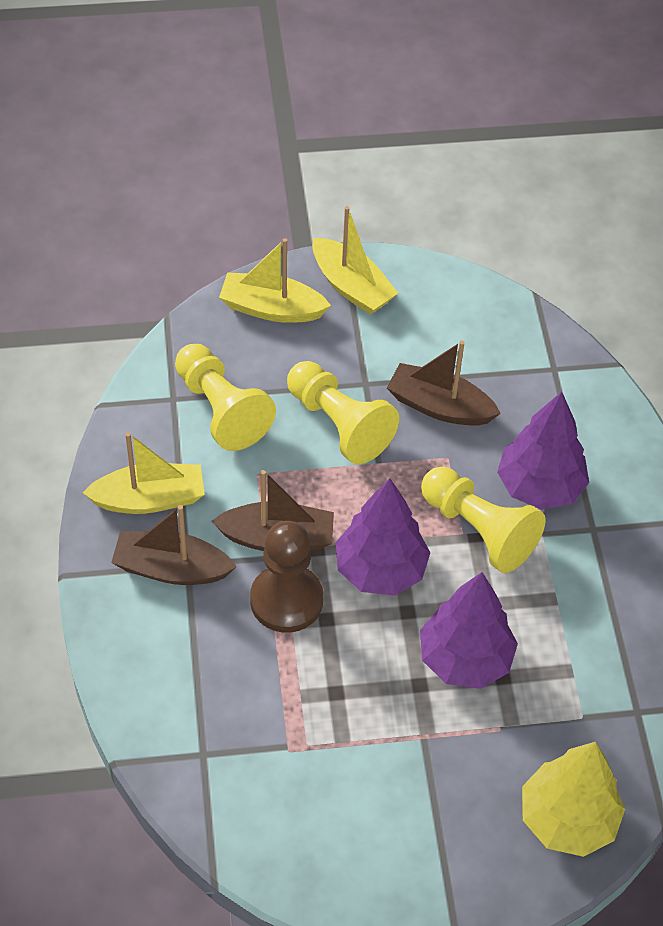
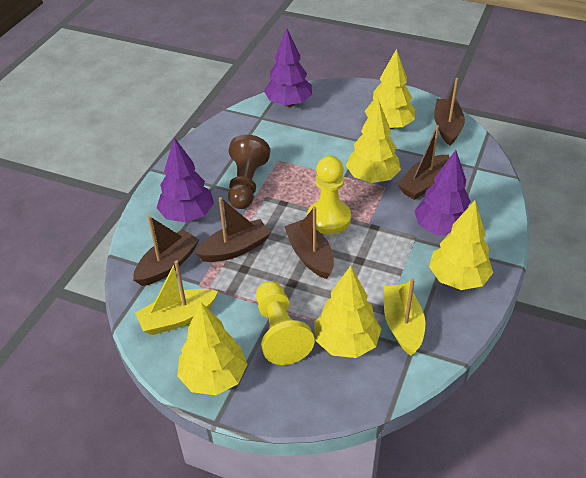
brown boat: 3 -> 5
yellow boat: 3 -> 2
yellow pawn: 3 -> 2
yellow tree: 1 -> 5

